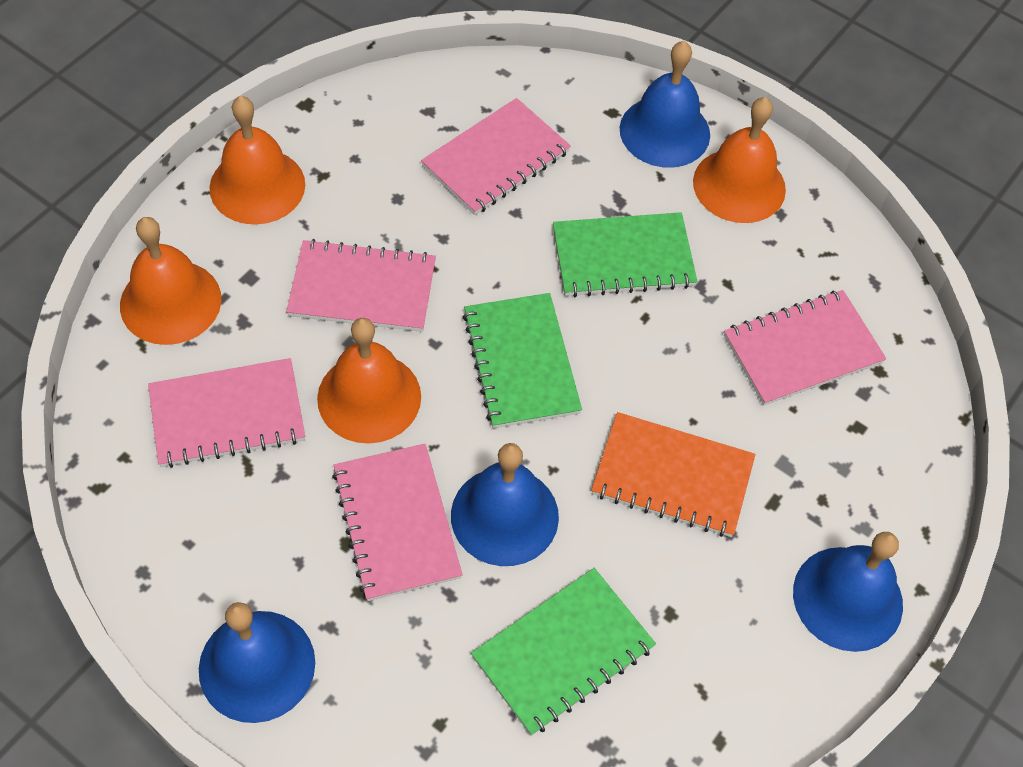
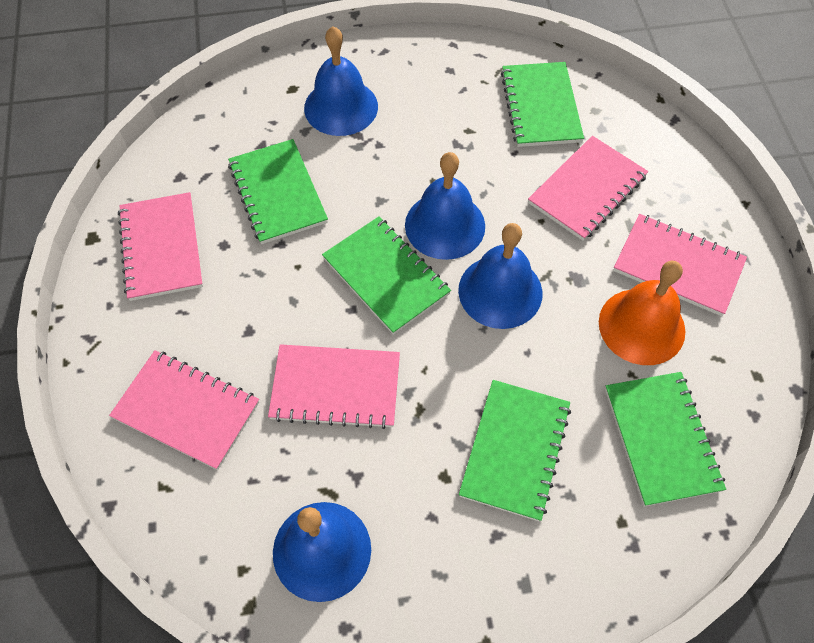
green notebook: 3 -> 5
orange bell: 4 -> 1
orange notebook: 1 -> 0

